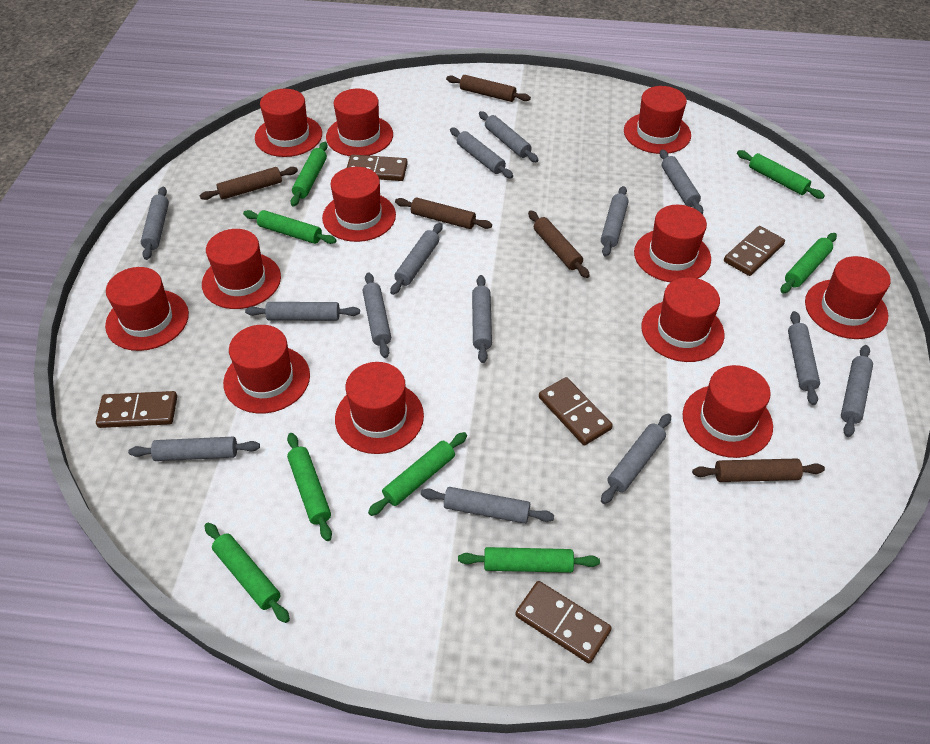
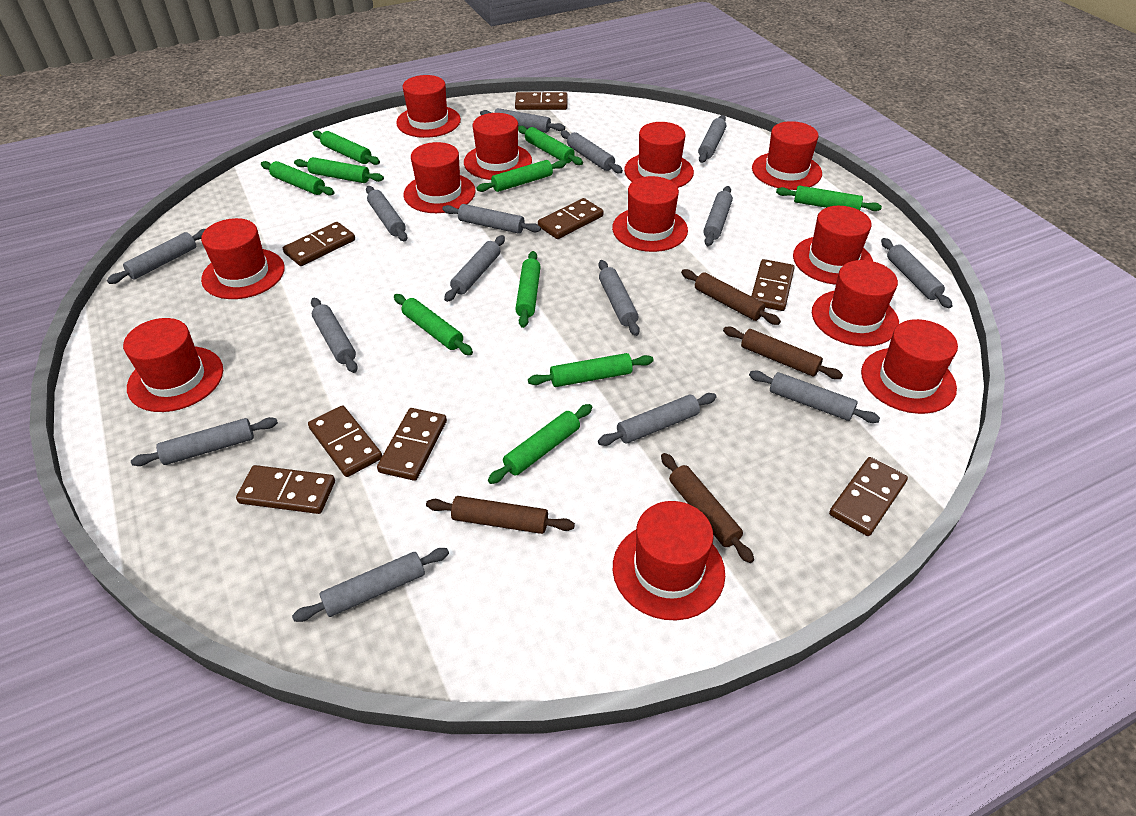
brown domino: 5 -> 8
brown rolling pin: 5 -> 4
green rolling pin: 8 -> 10
grey rolling pin: 14 -> 15

